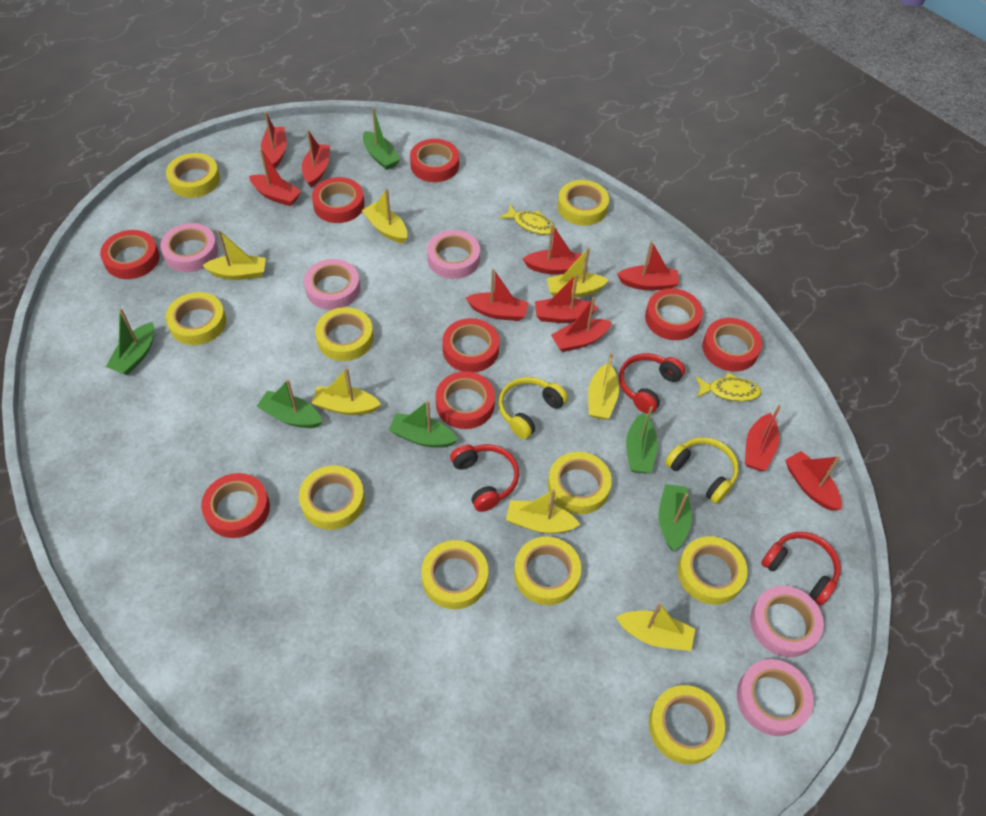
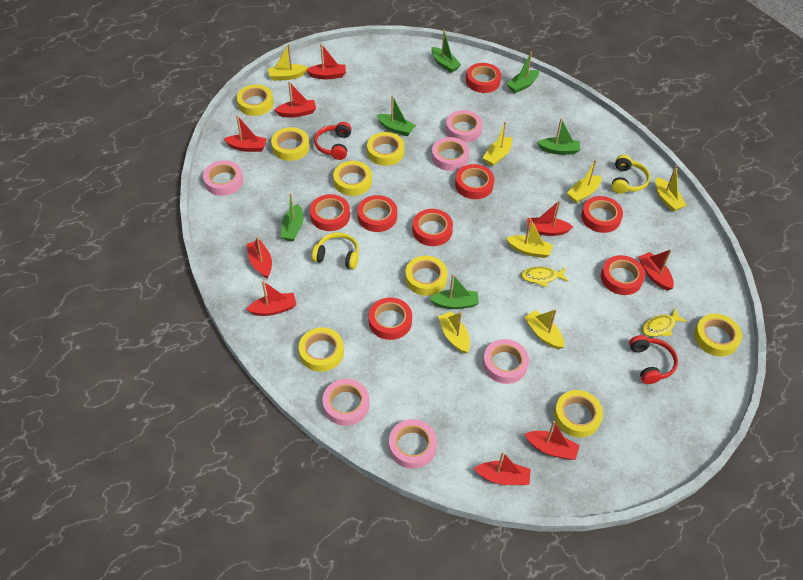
pink tape: 5 -> 6
red boat: 10 -> 9
red headphones: 3 -> 2
yellow tape: 10 -> 8

